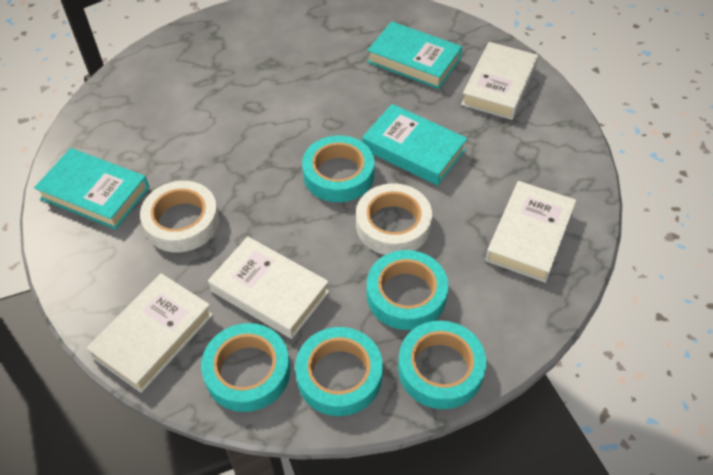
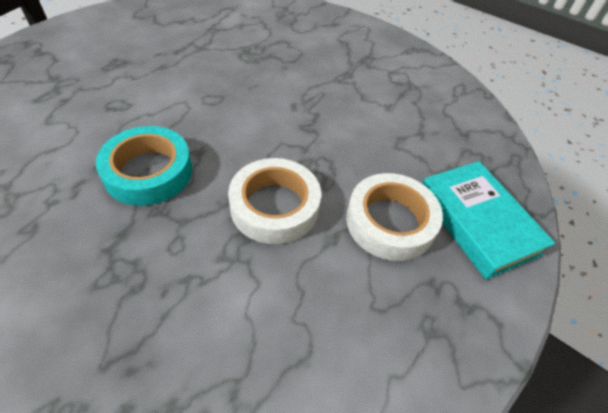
turquoise book: 3 -> 1
turquoise tape: 5 -> 1
white book: 4 -> 0

